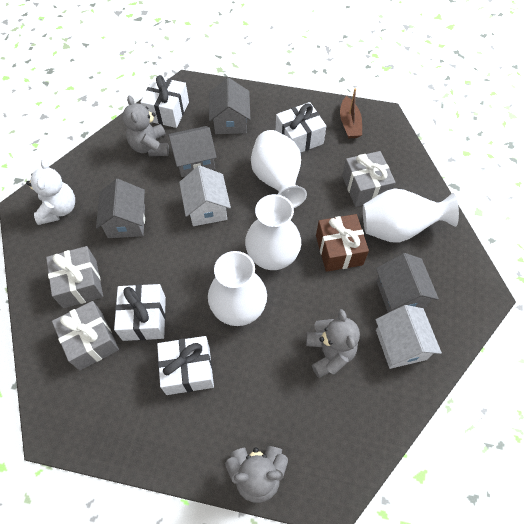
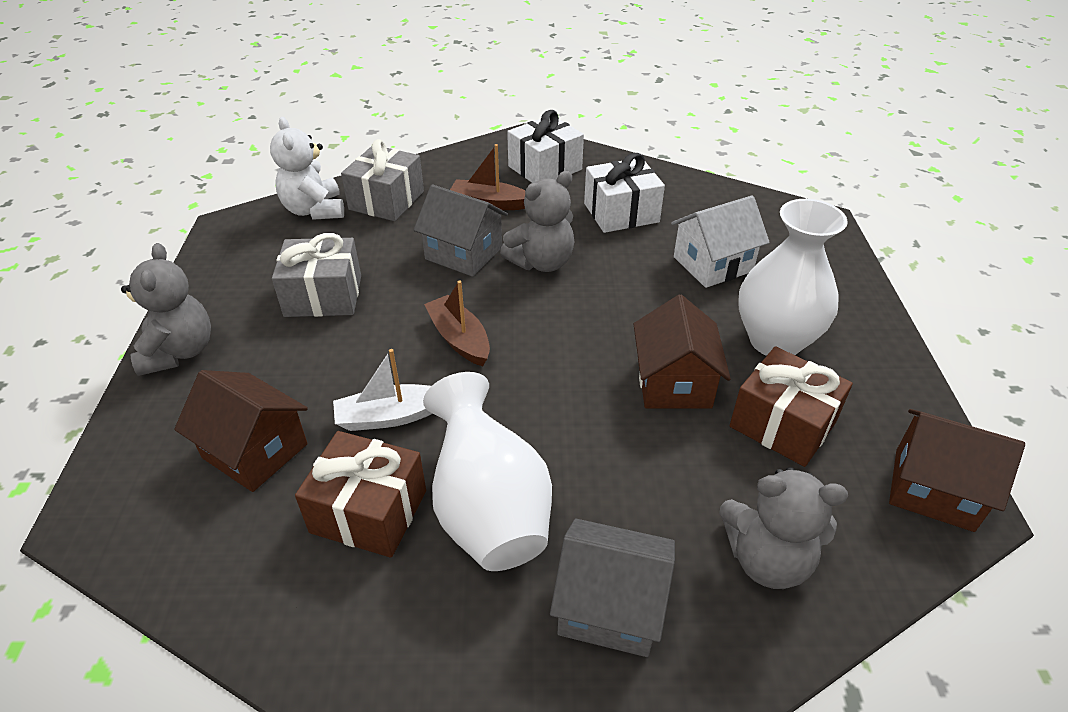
brown boat: 1 -> 2
brown gift: 1 -> 2
brown house: 0 -> 3
grey gift: 3 -> 2
grey house: 4 -> 2
white boat: 0 -> 1
white gift: 4 -> 2
white house: 2 -> 1
white vase: 4 -> 2

